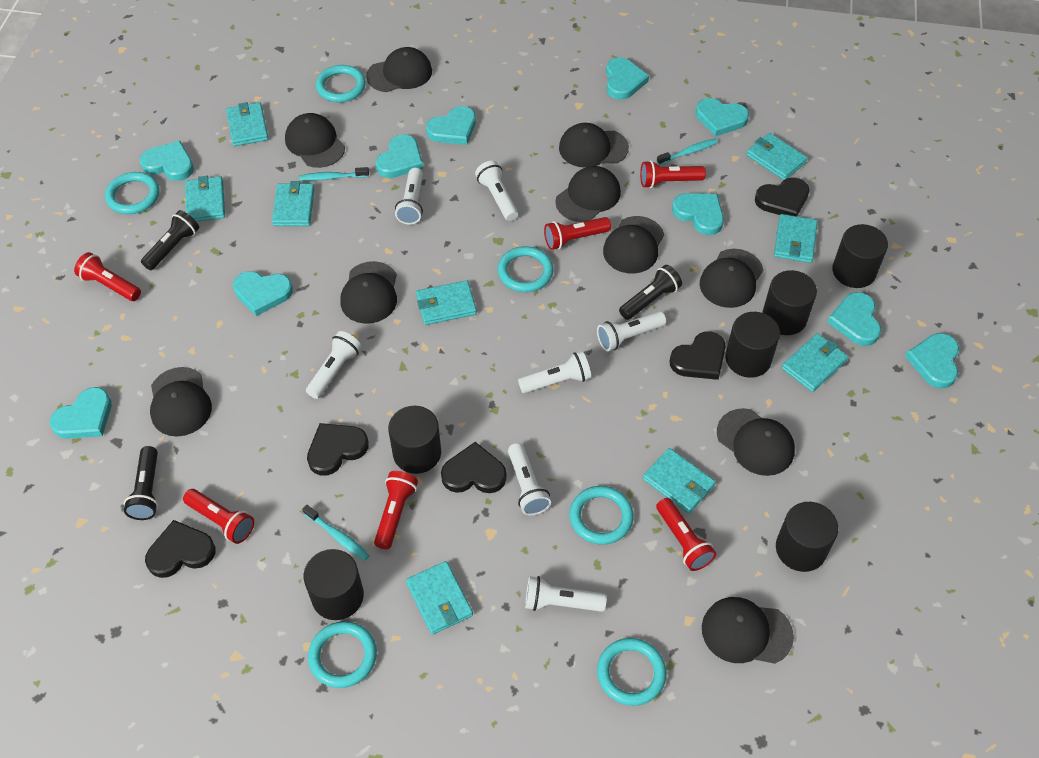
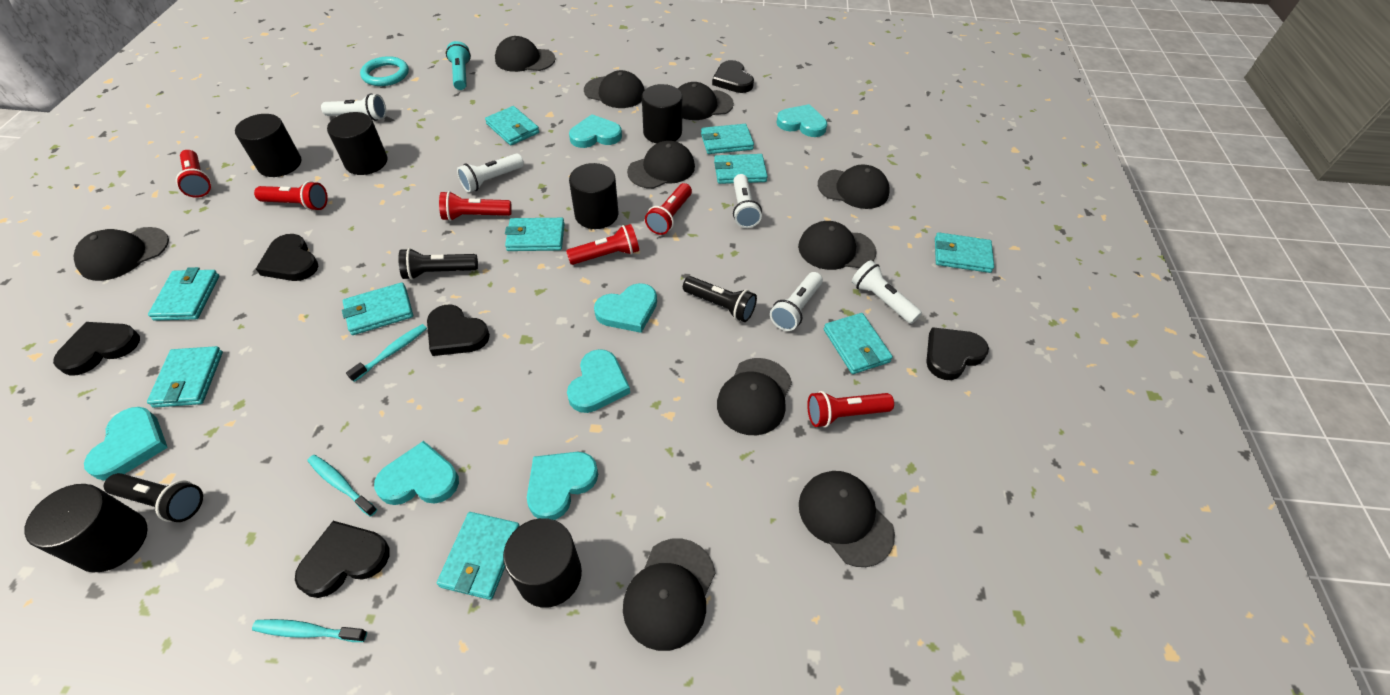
black heart: 5 -> 6
turquoise flashlight: 0 -> 1
turquoise heart: 10 -> 7
turquoise ring: 6 -> 1
turquoise wallet: 9 -> 10
white flashlight: 7 -> 5

